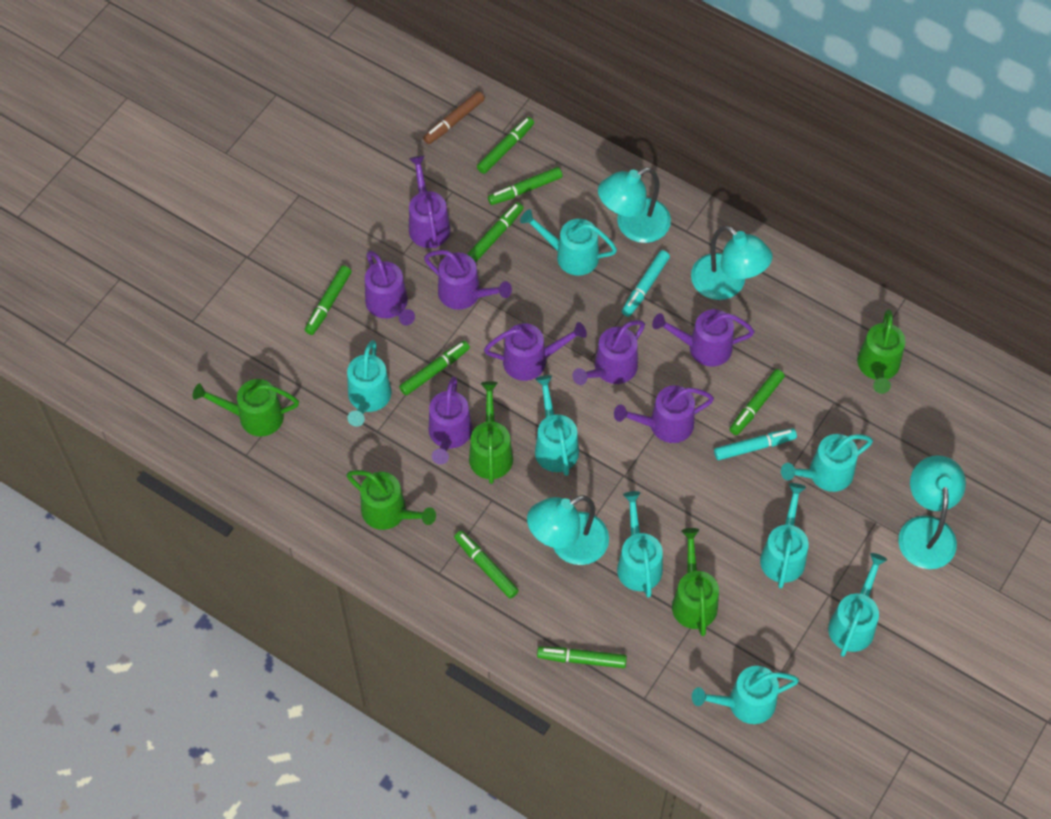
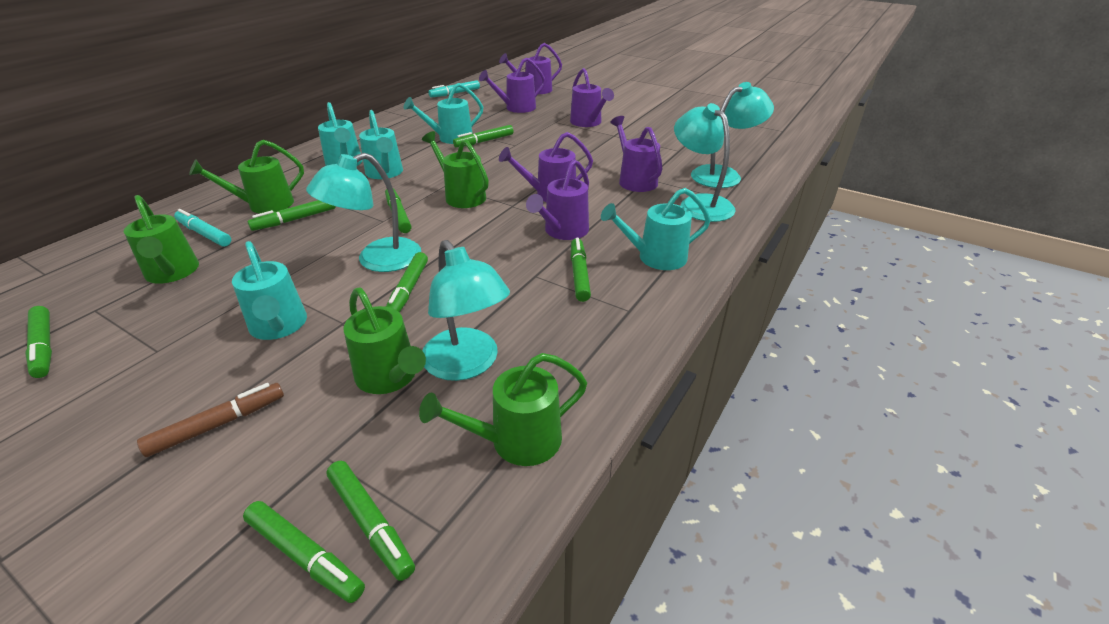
purple watering can: 8 -> 6
turquoise watering can: 8 -> 5

